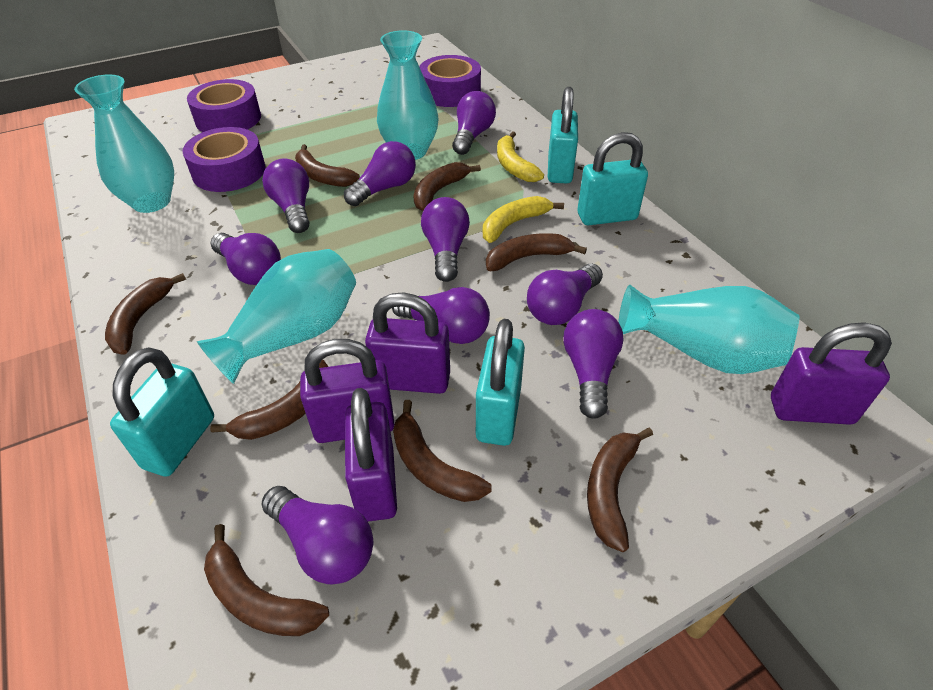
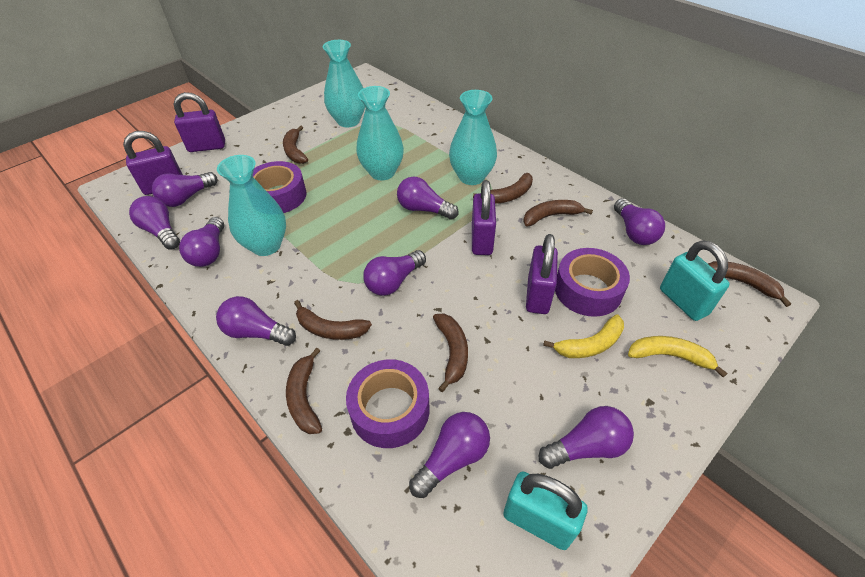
brown banana: 8 -> 7
turquoise padlock: 4 -> 2

